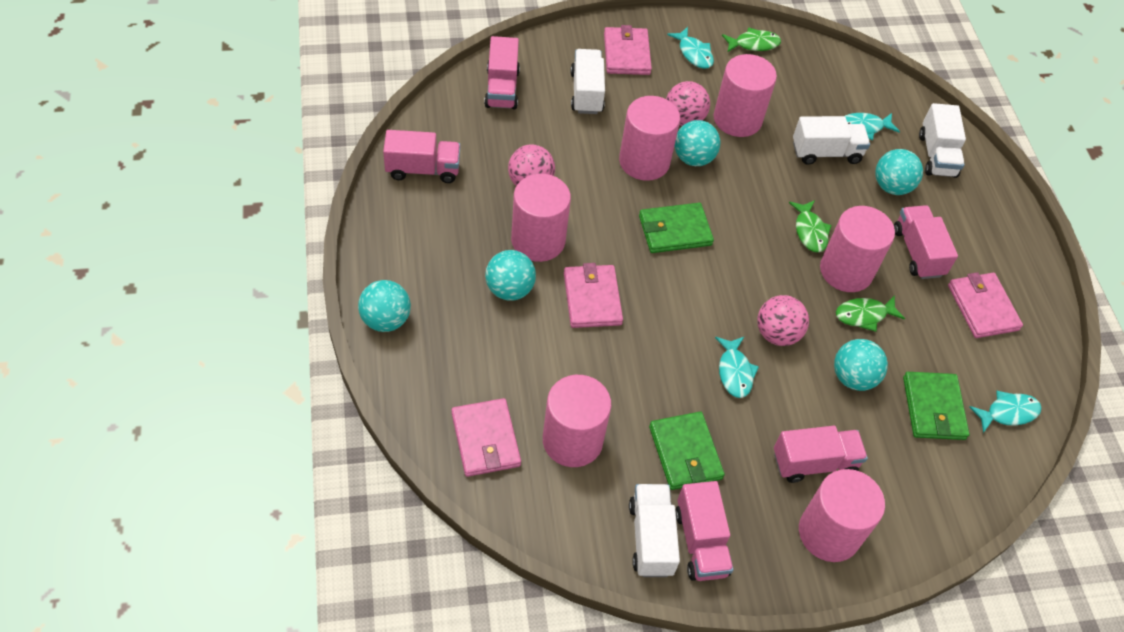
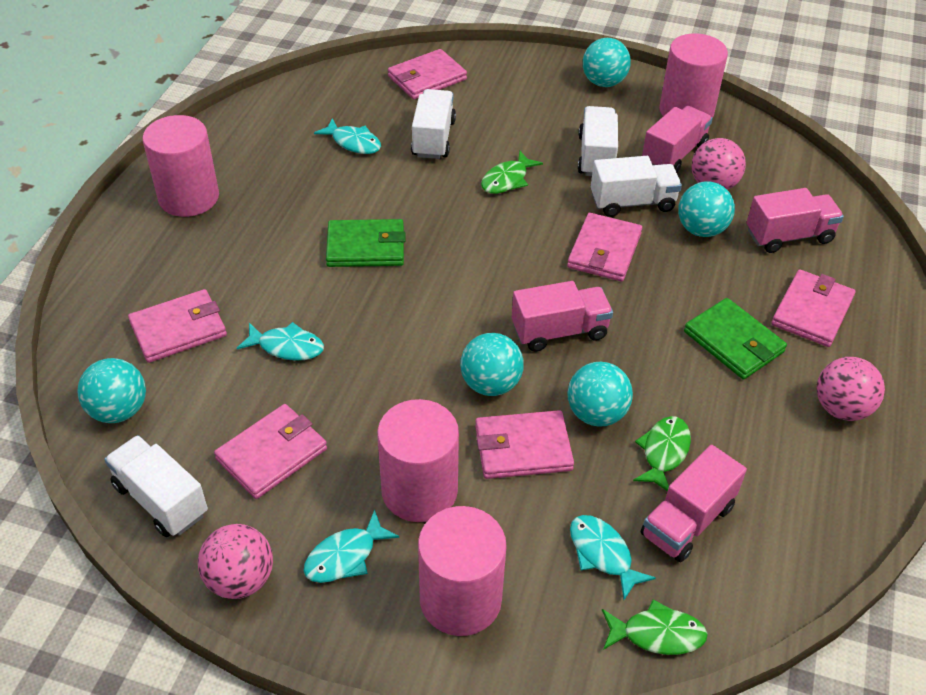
green wallet: 3 -> 2
pink cylinder: 6 -> 4
pink truck: 5 -> 4
pink wallet: 4 -> 6

